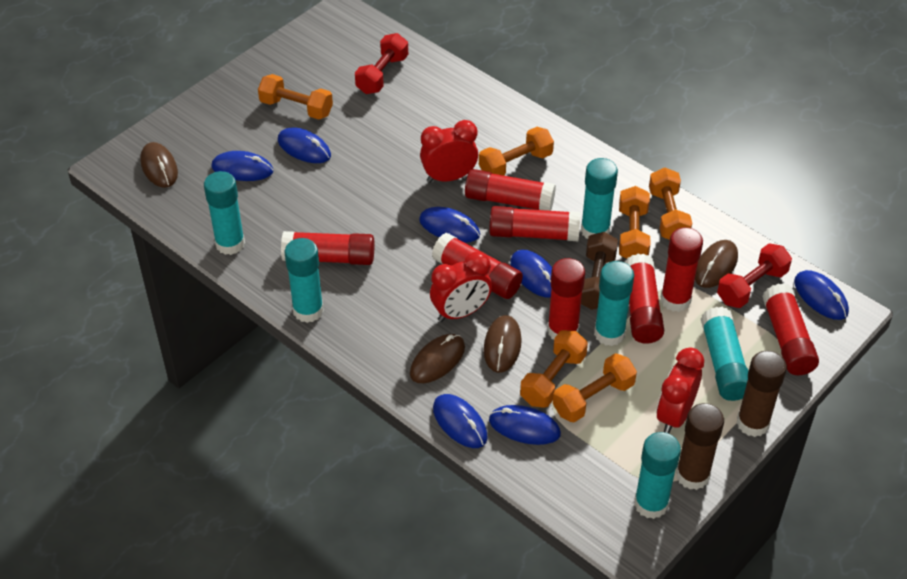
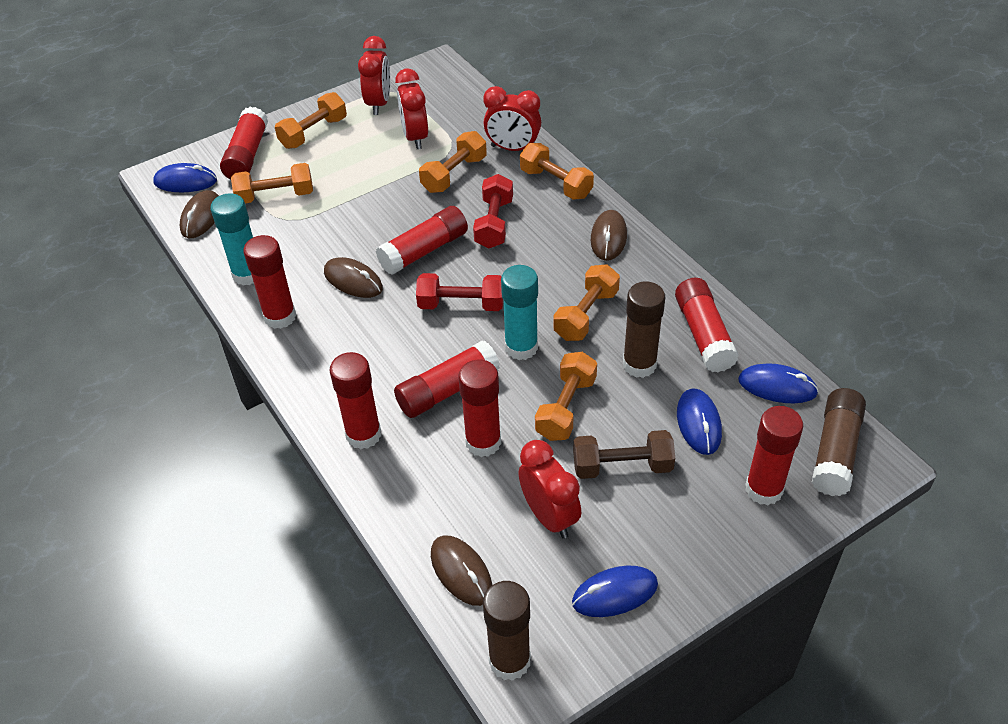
blue mouse: 7 -> 4
brown glue stick: 2 -> 3
red clock: 3 -> 4
turquoise glue stick: 6 -> 2

